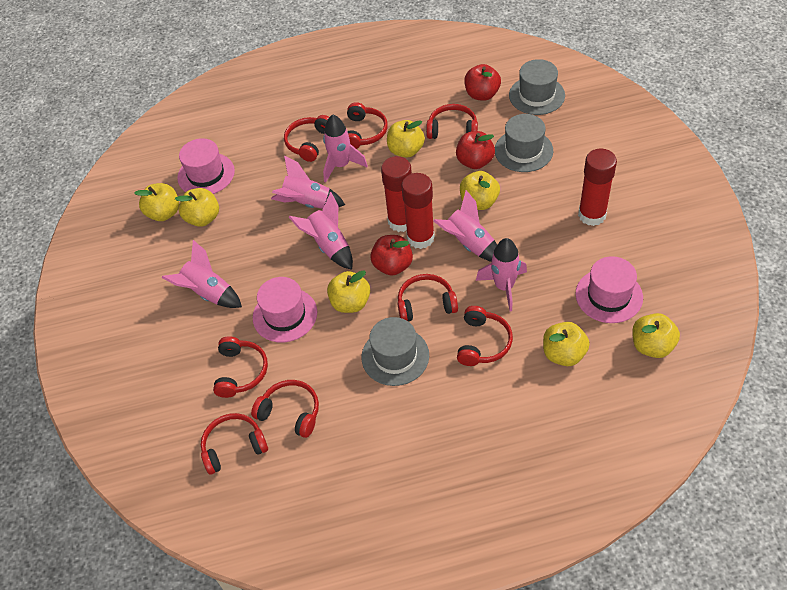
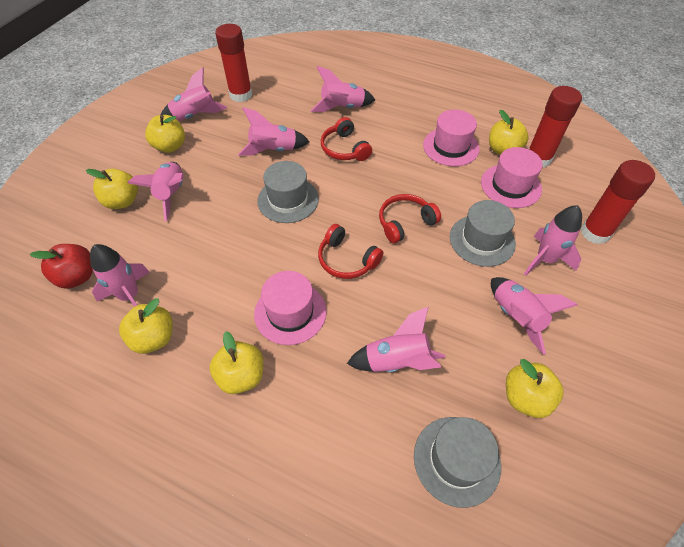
pink rocket: 6 -> 8
red apple: 3 -> 1
red headphones: 8 -> 3
yellow apple: 7 -> 6

